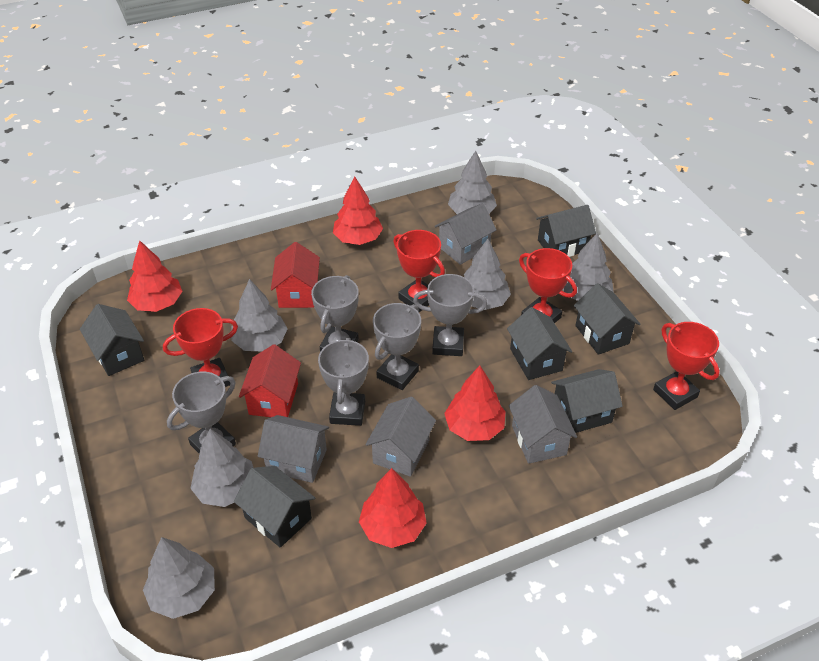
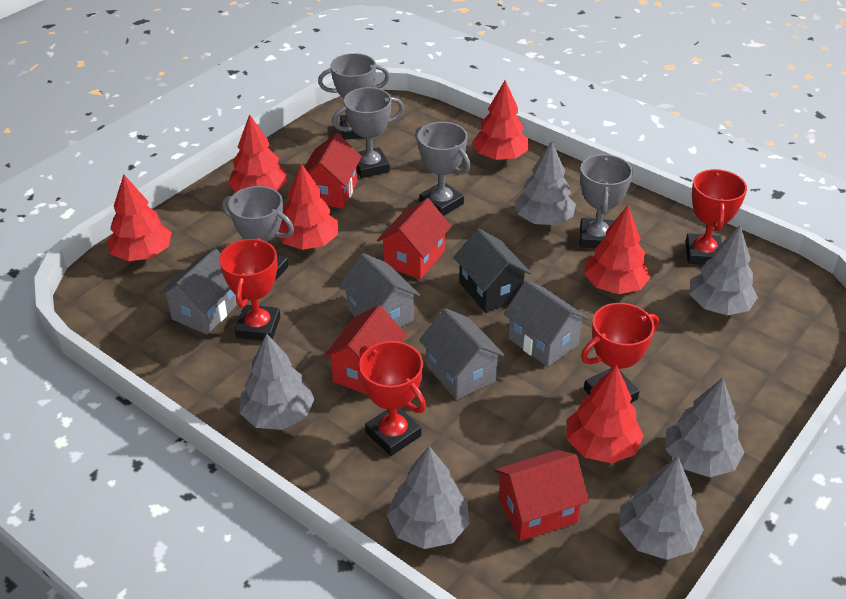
black house: 6 -> 1
red house: 2 -> 4
red tree: 4 -> 6

